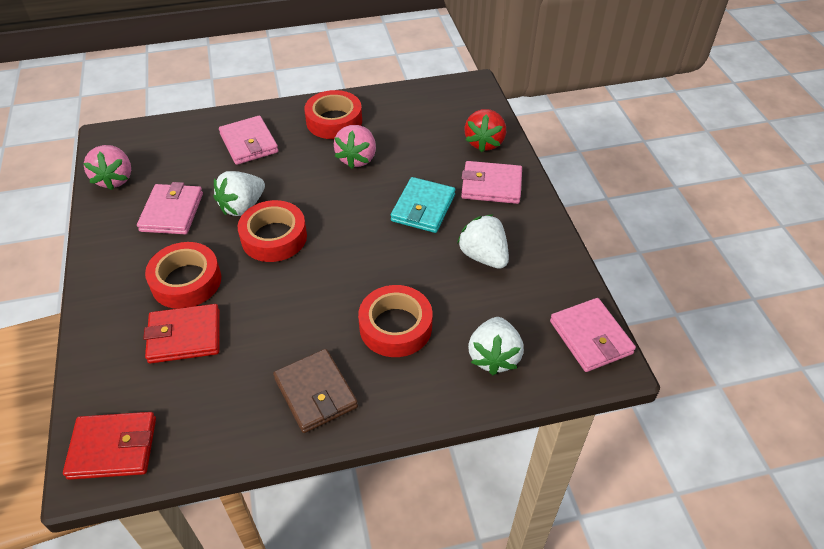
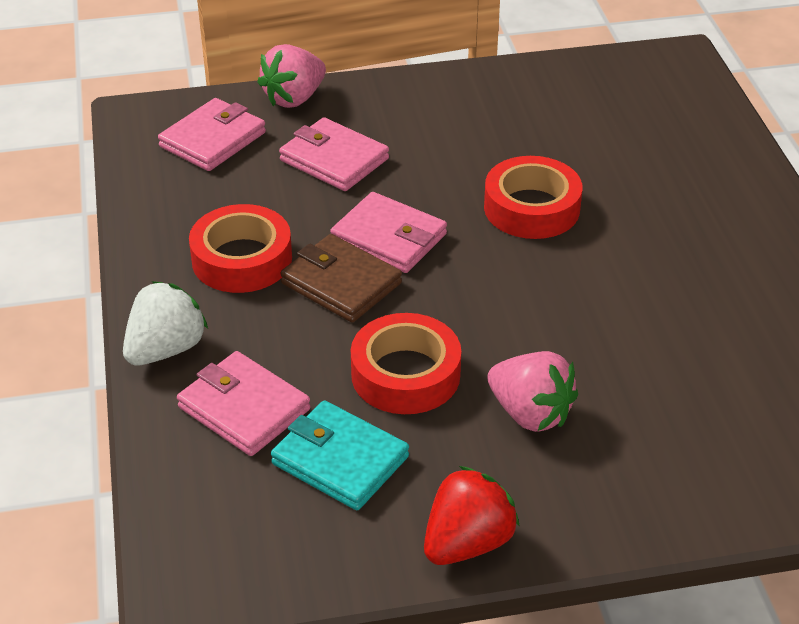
red tape: 4 -> 3
red wallet: 2 -> 0
white strawberry: 3 -> 1

